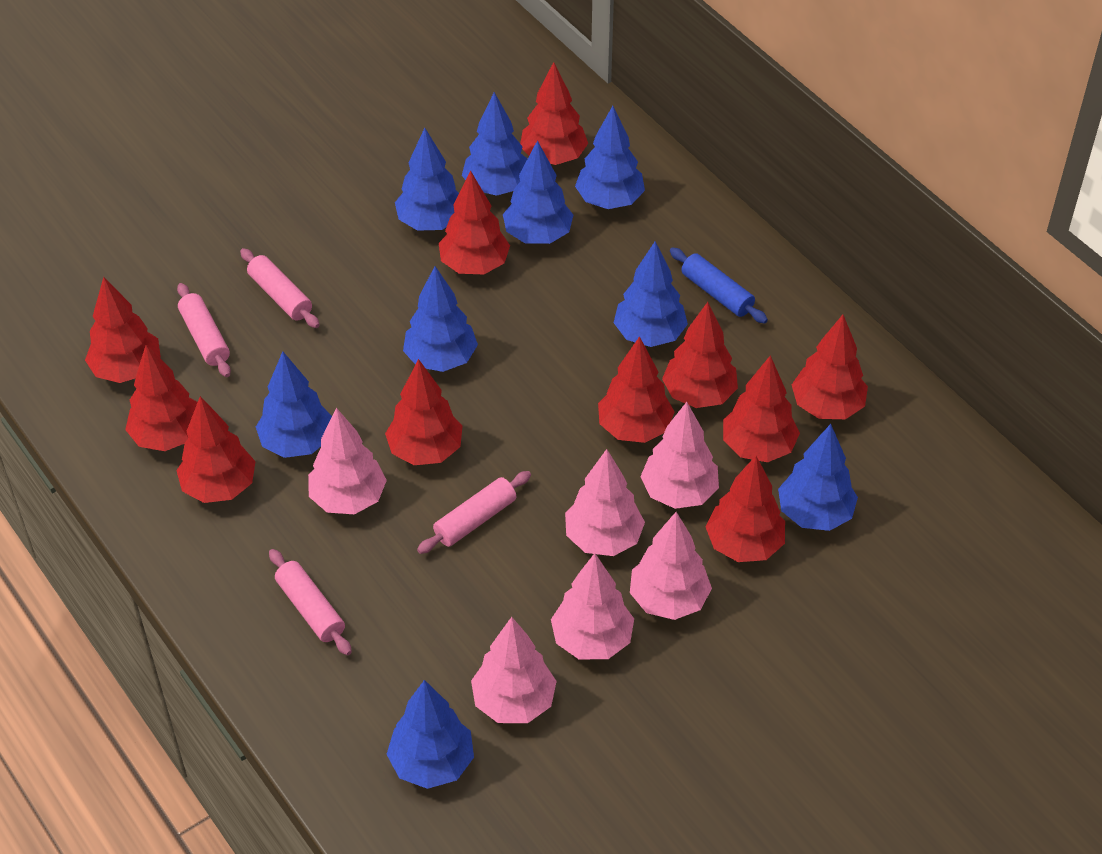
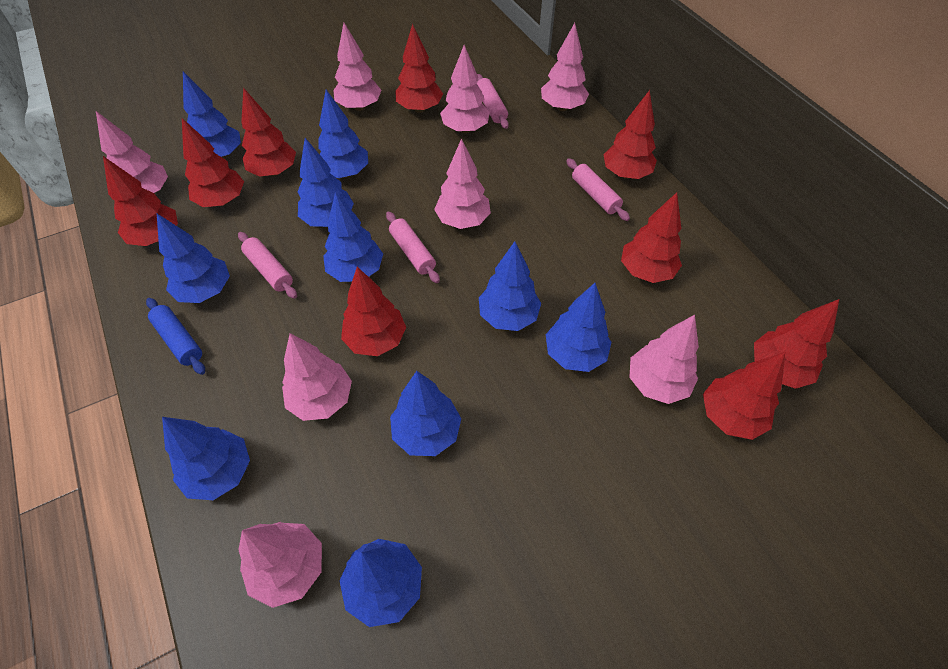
blue tree: 9 -> 10
pink tree: 6 -> 8
red tree: 11 -> 9

